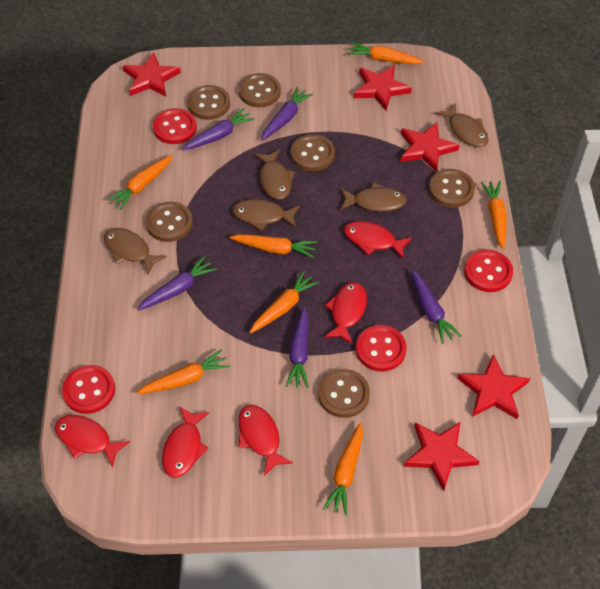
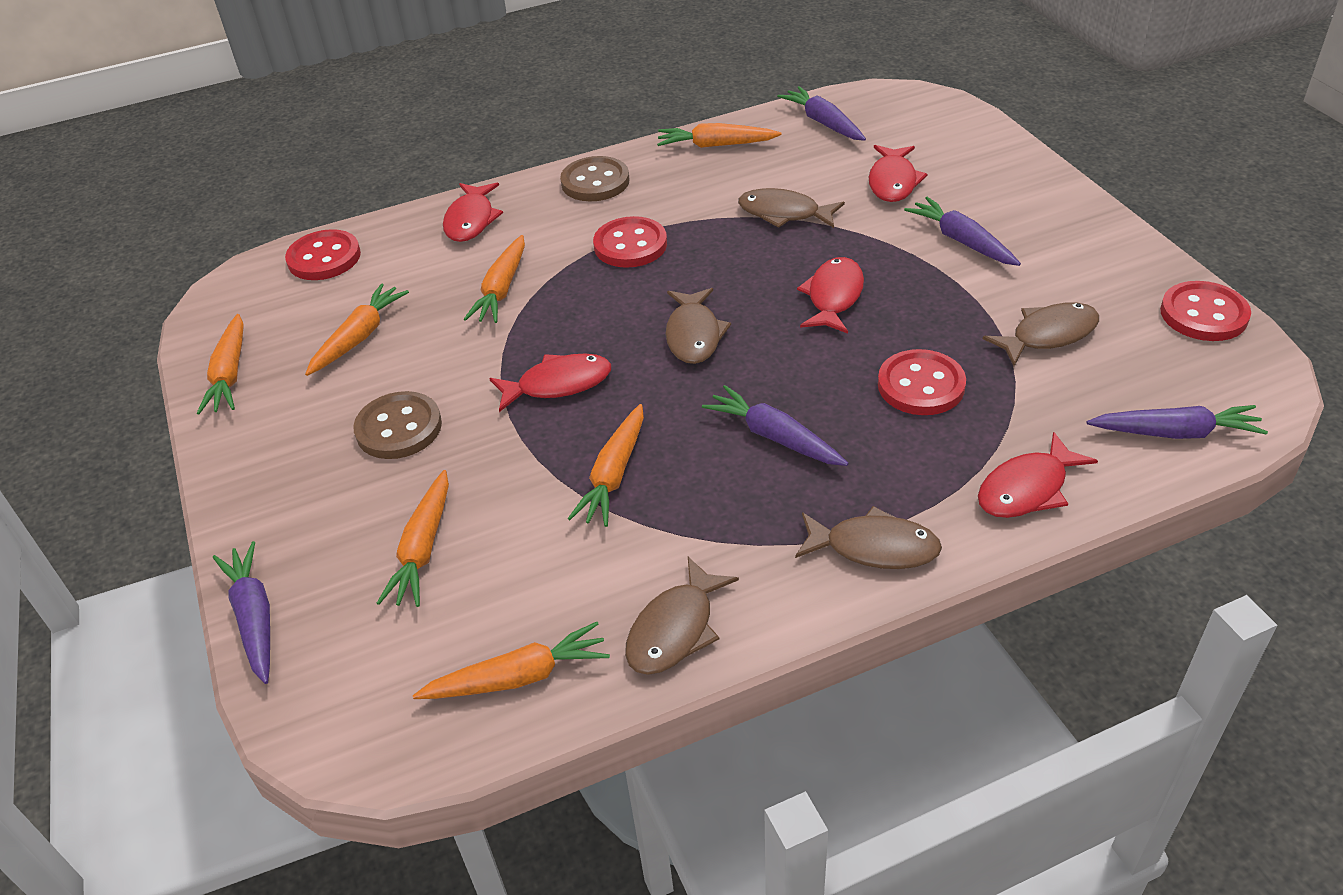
brown button: 6 -> 2
red star: 5 -> 0

